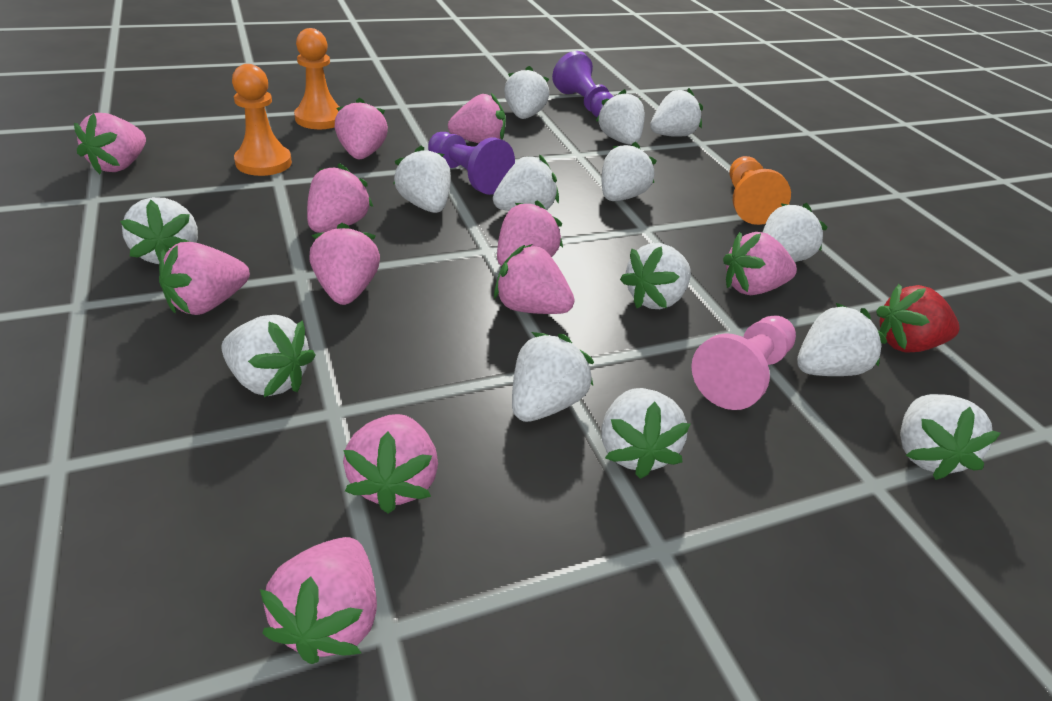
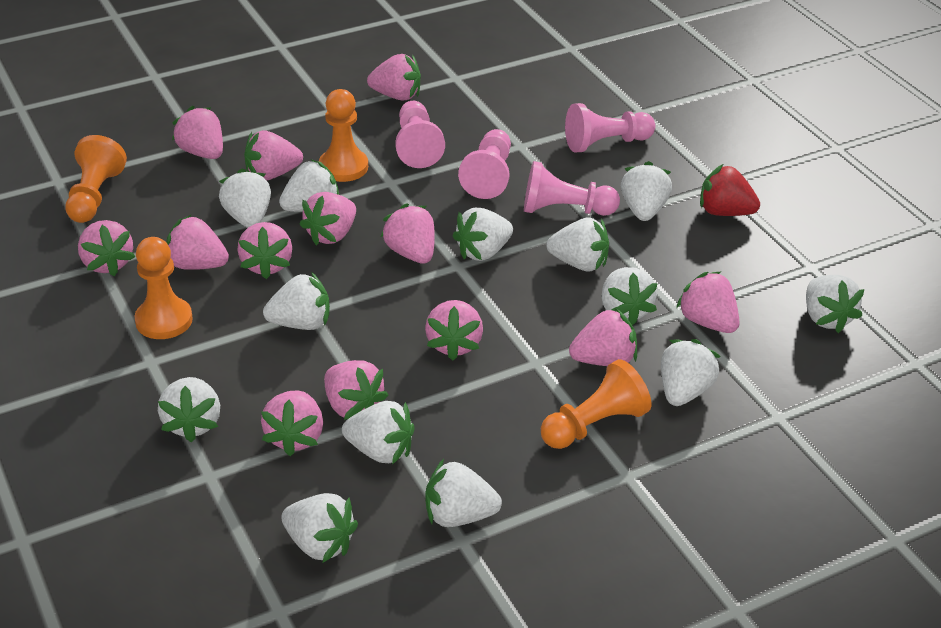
orange pawn: 3 -> 4
pink pawn: 1 -> 4
pink strawberry: 11 -> 13
purple pawn: 2 -> 0
white strawberry: 14 -> 13

